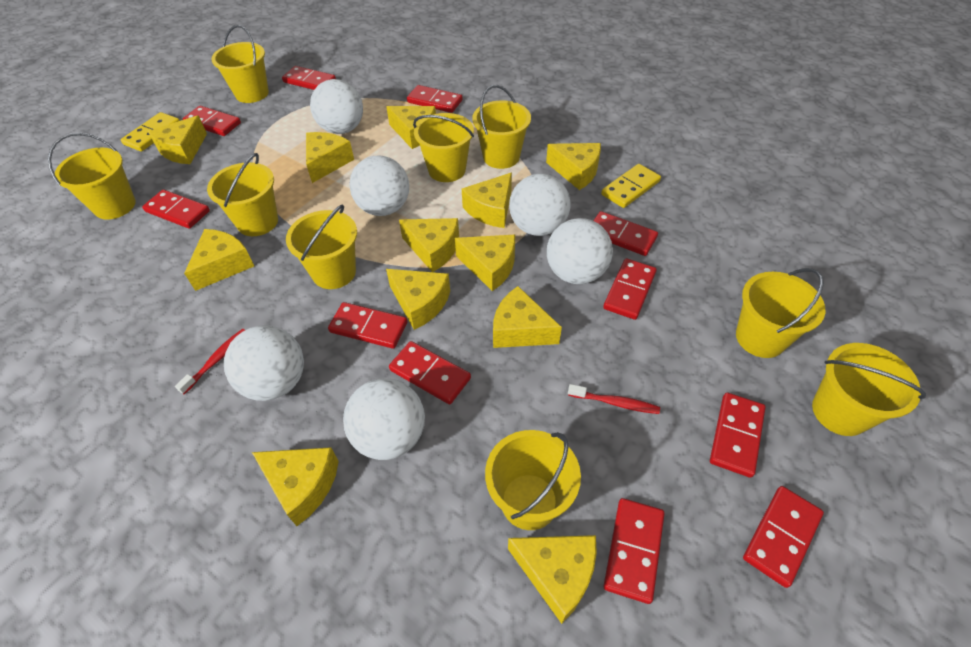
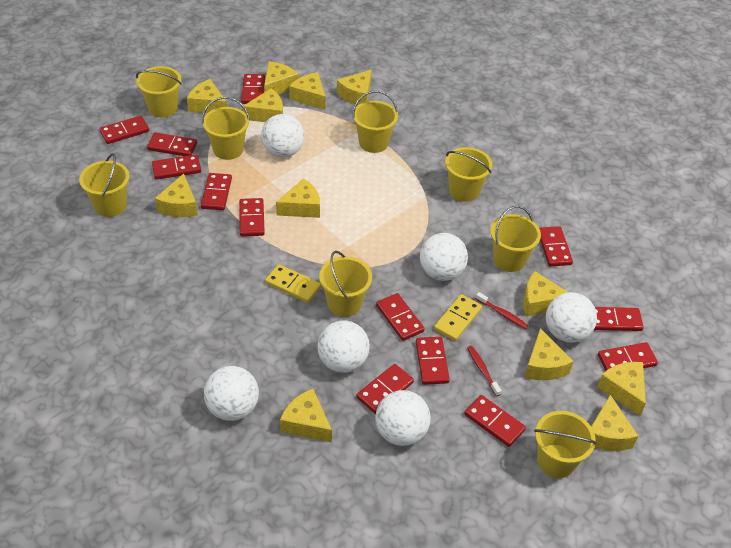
red domino: 11 -> 13
yellow bucket: 9 -> 8

